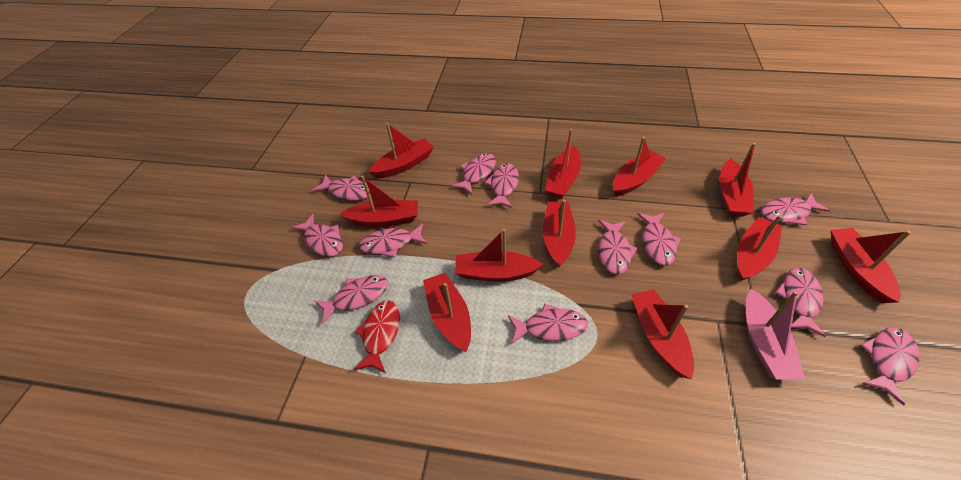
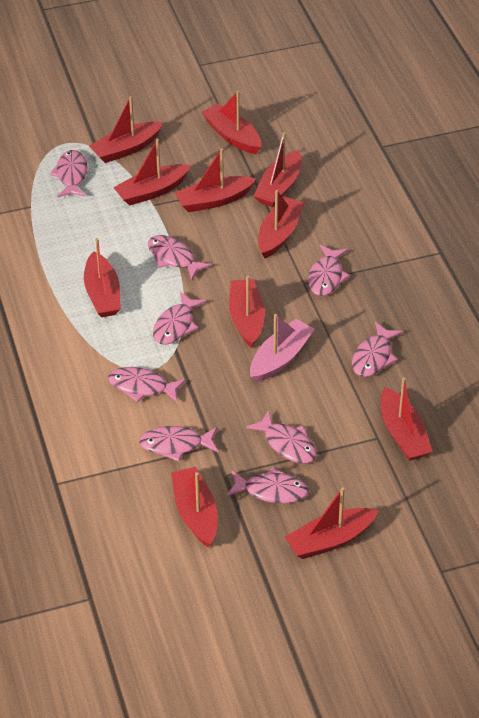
pink fish: 12 -> 9
red fish: 1 -> 0

